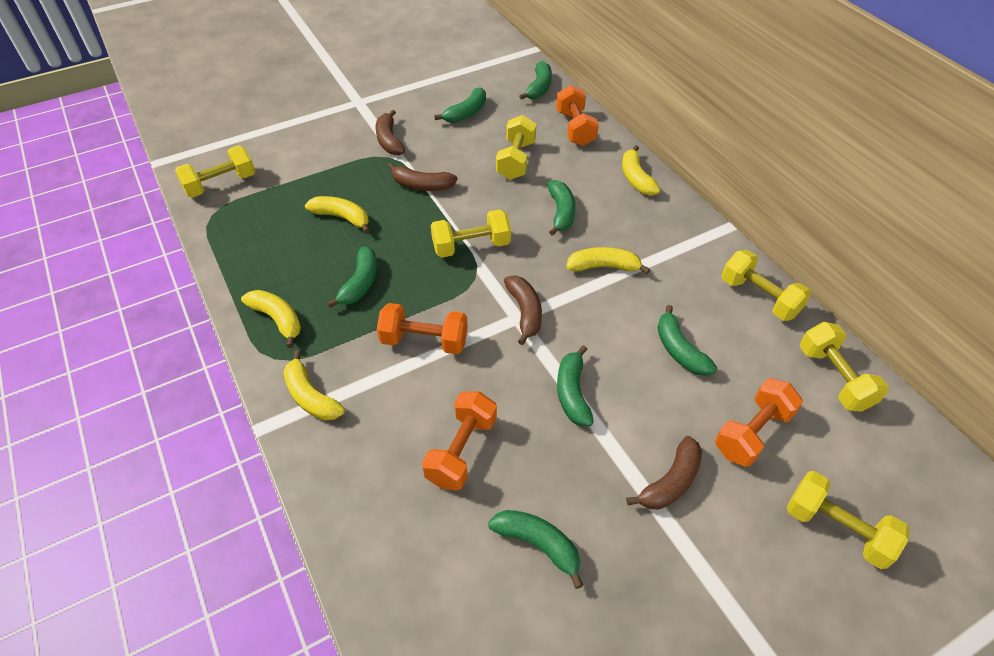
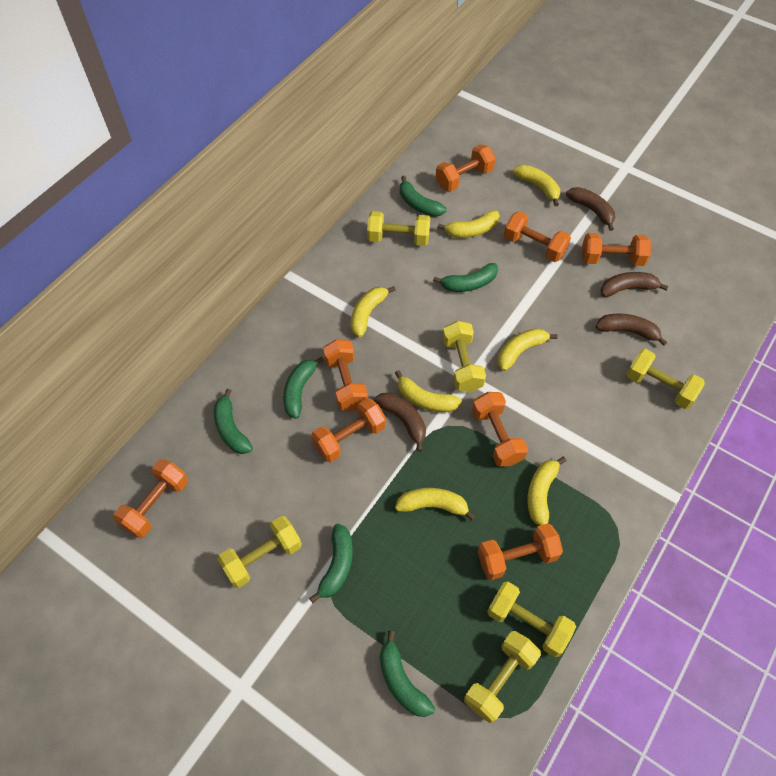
green banana: 7 -> 6
orange dumbbell: 4 -> 8
yellow banana: 5 -> 7

